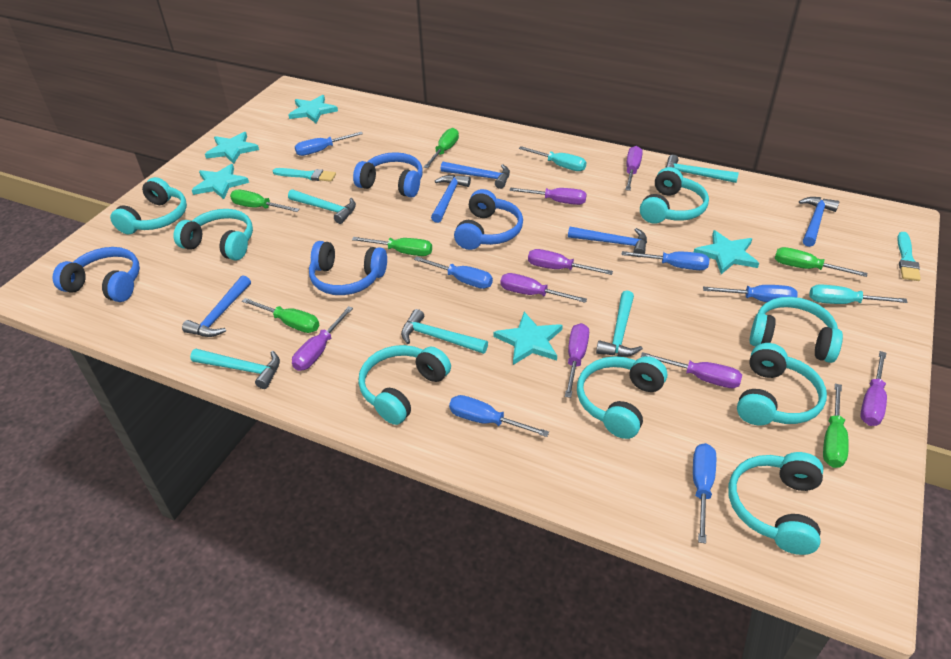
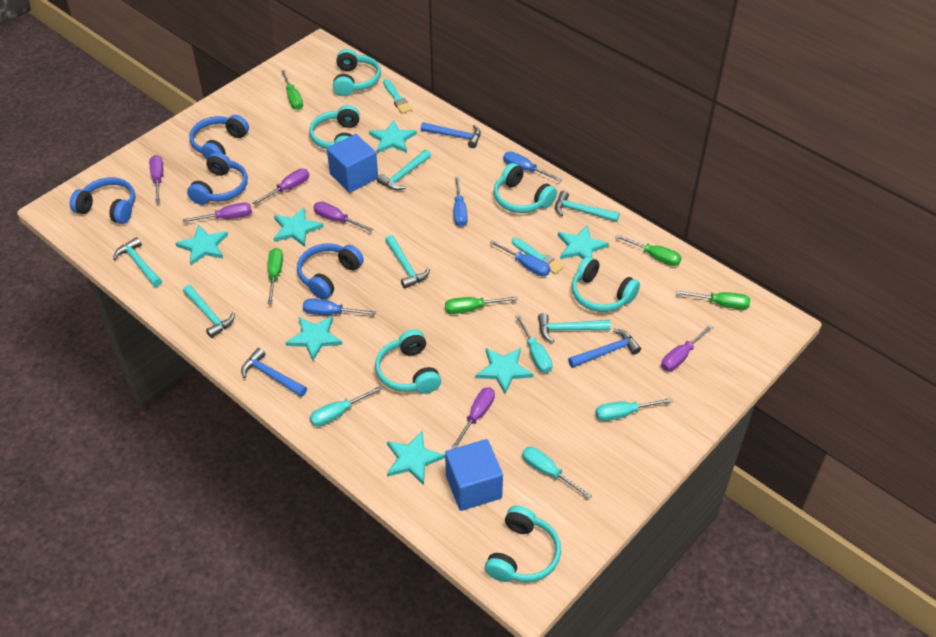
blue cube: 0 -> 2
blue hammer: 5 -> 3
blue screwdriver: 6 -> 4
green screwdriver: 6 -> 5
purple screwdriver: 8 -> 6
turquoise hammer: 5 -> 6
turquoise headphones: 8 -> 6
turquoise screwdriver: 2 -> 4
turquoise star: 5 -> 7

